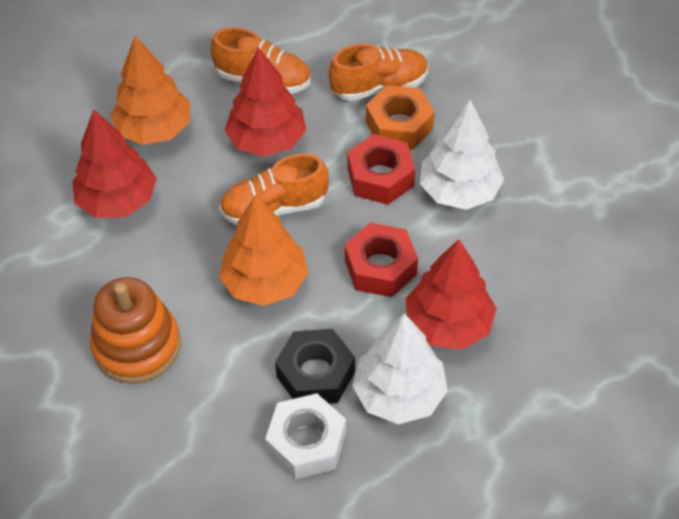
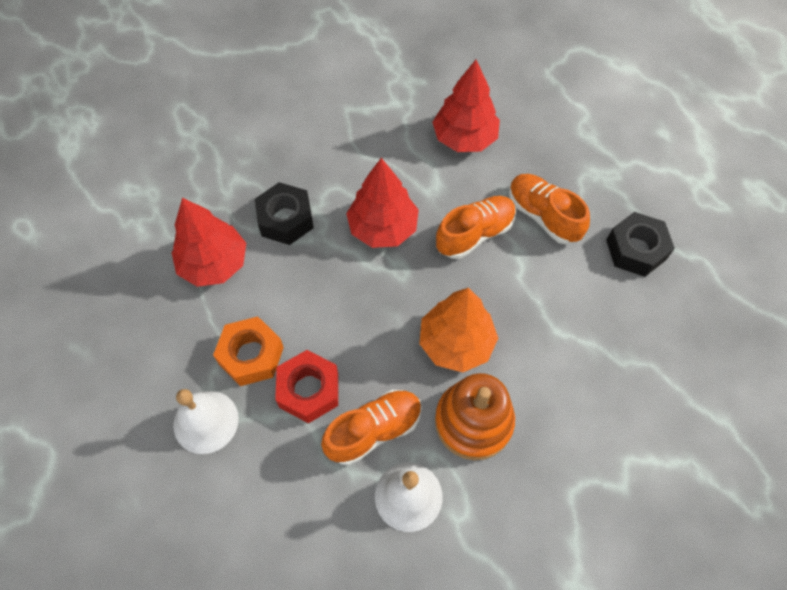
black nut: 1 -> 2
orange tree: 2 -> 1
red nut: 2 -> 1
white bell: 0 -> 2
white nut: 1 -> 0
white tree: 2 -> 0

